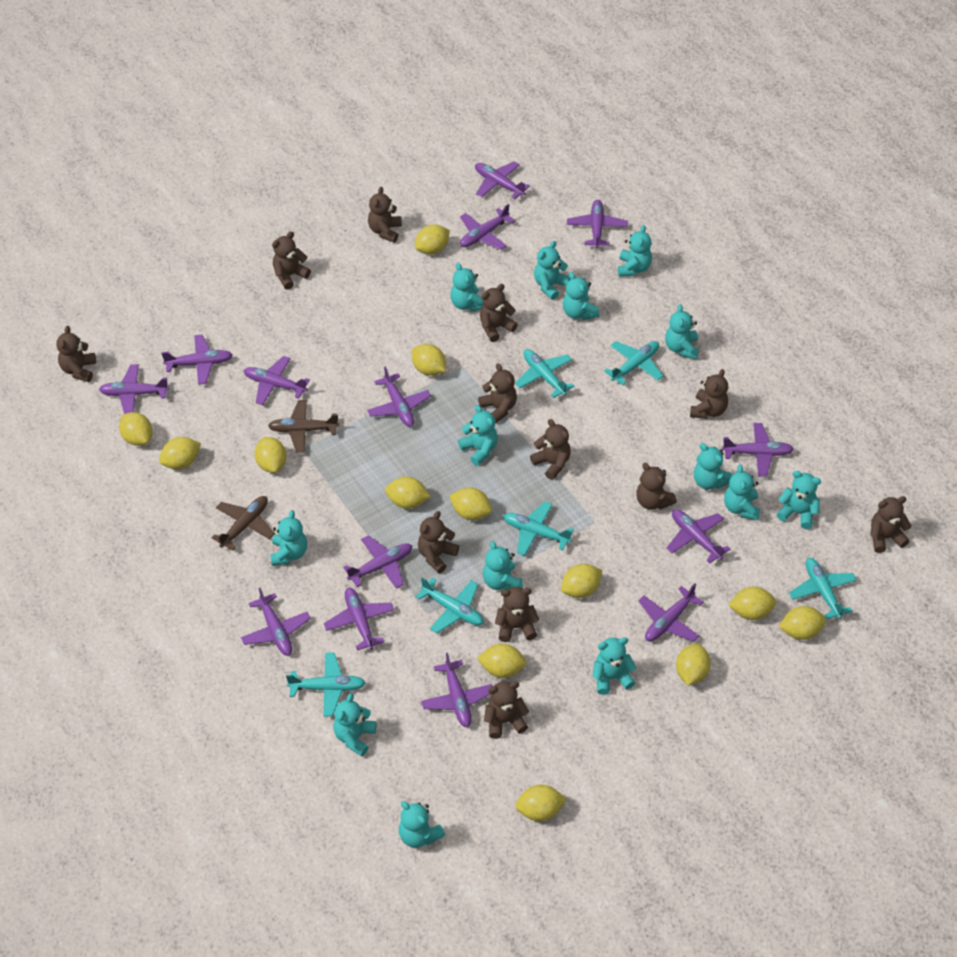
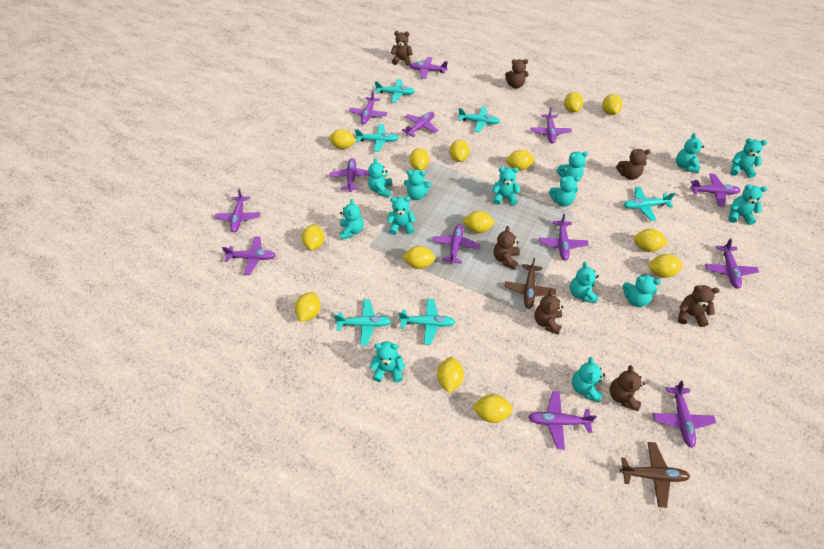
brown teddy bear: 12 -> 7
purple plane: 14 -> 13
yellow lemon: 13 -> 14

